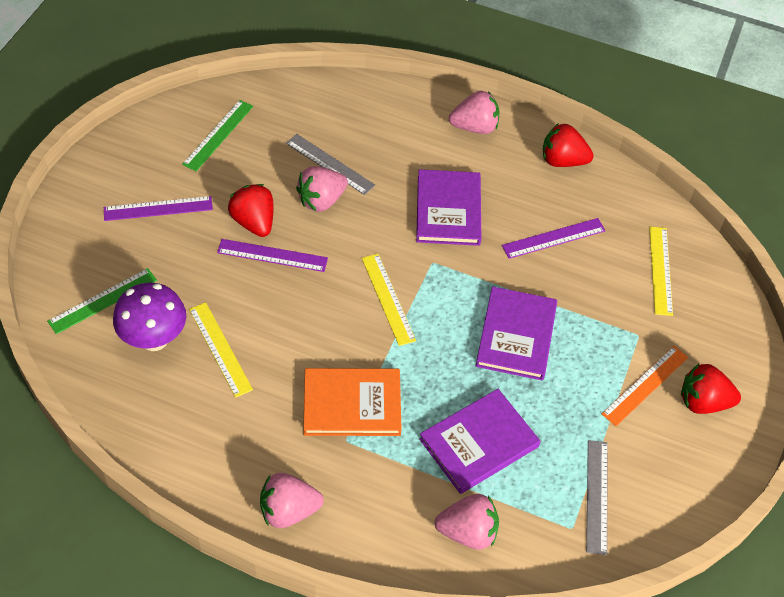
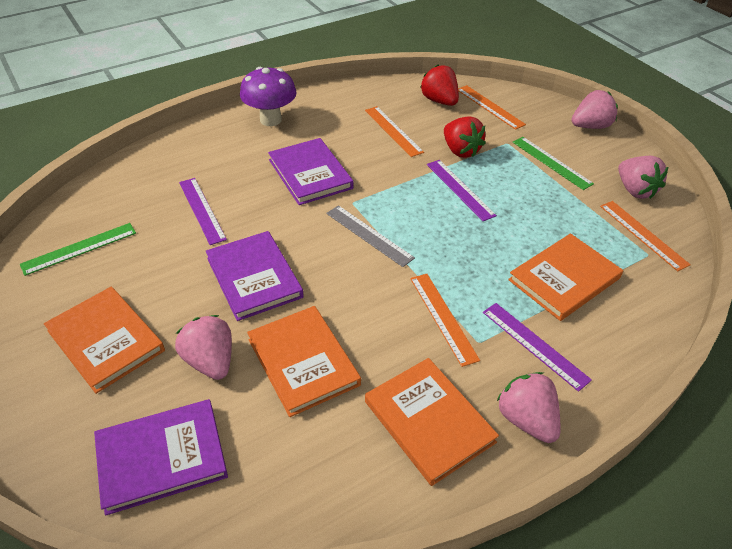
grey ruler: 2 -> 1
orange book: 1 -> 4
orange ruler: 1 -> 4
red strawberry: 3 -> 2
yellow ruler: 3 -> 0

